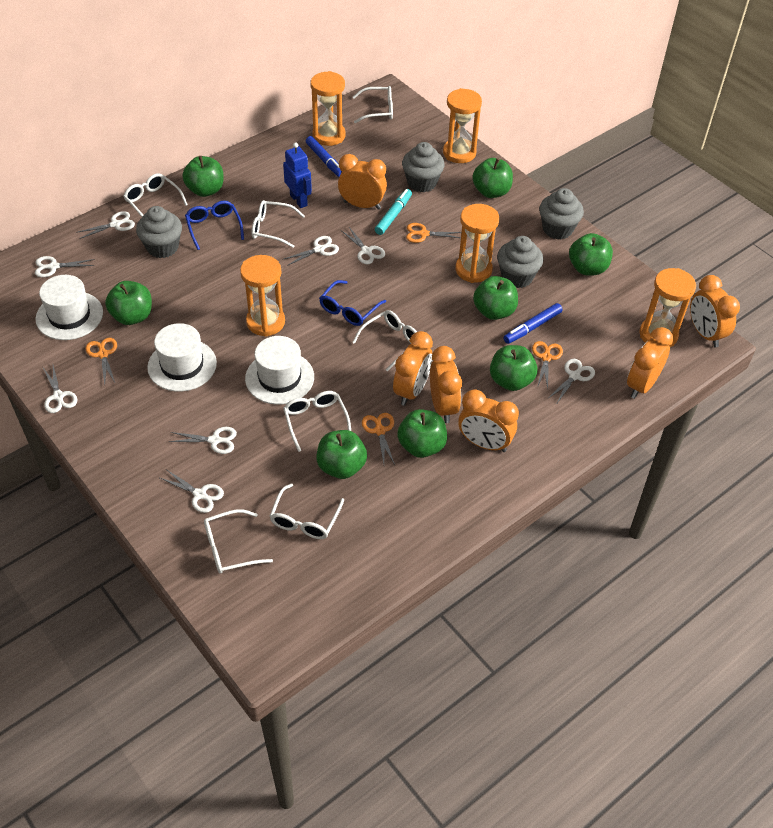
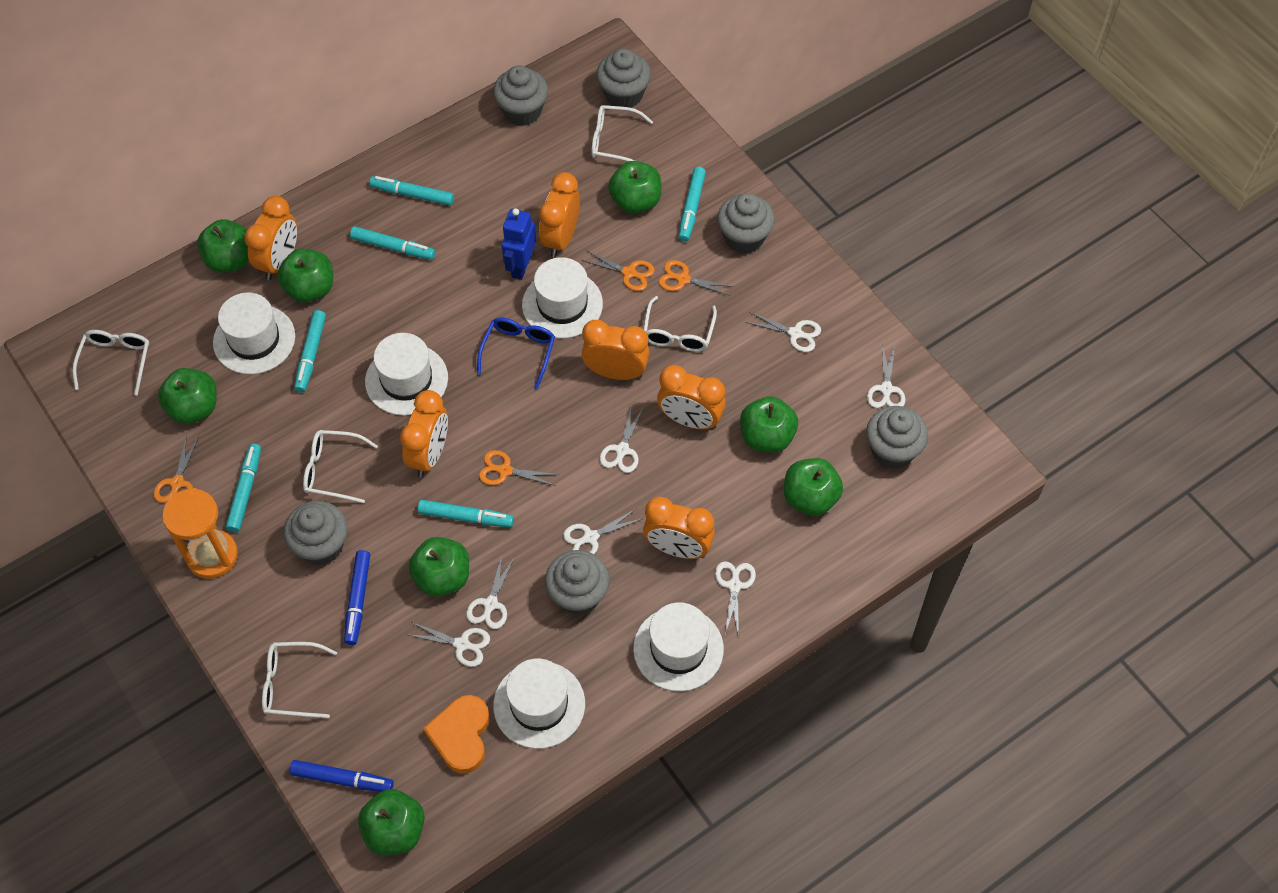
blue glasses: 2 -> 1
grey cupcake: 4 -> 6
orange heart: 0 -> 1
orange hourglass: 5 -> 1
turquoise marker: 1 -> 6
white glasses: 7 -> 5
white hat: 3 -> 5
white scissors: 8 -> 7

